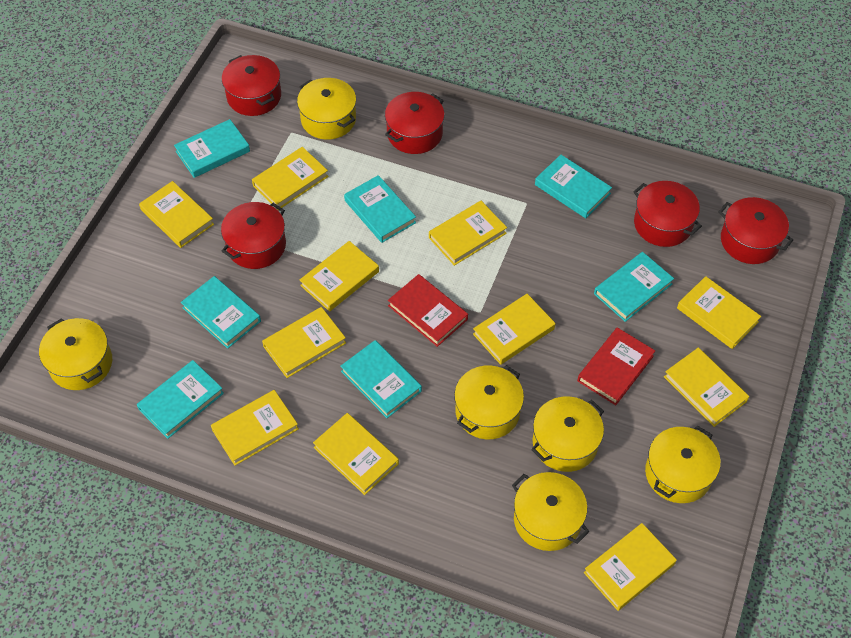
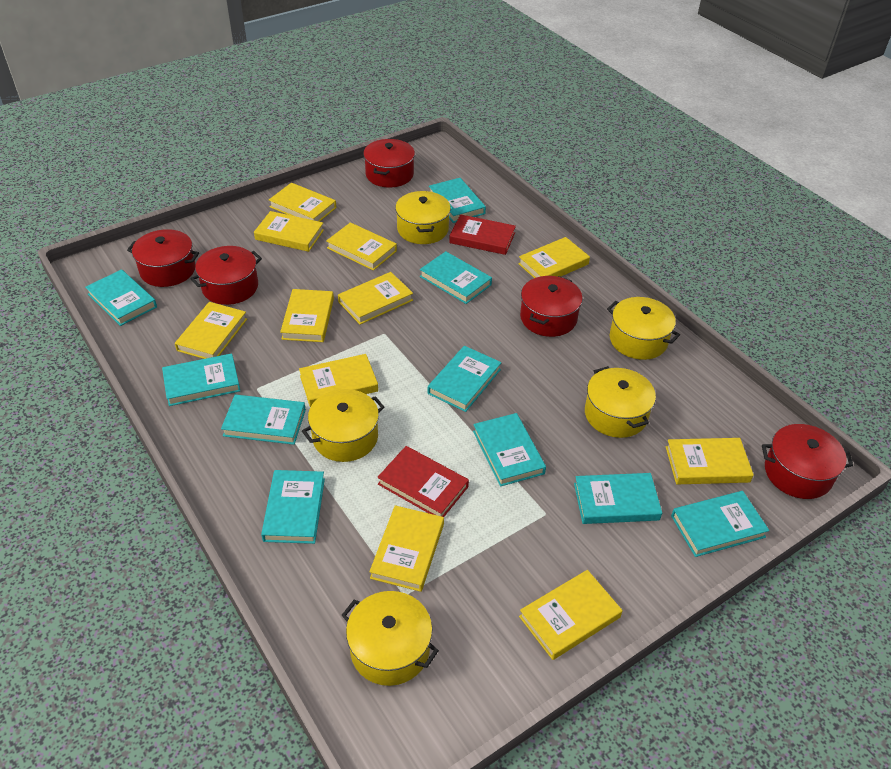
turquoise book: 7 -> 10
yellow pot: 6 -> 5

